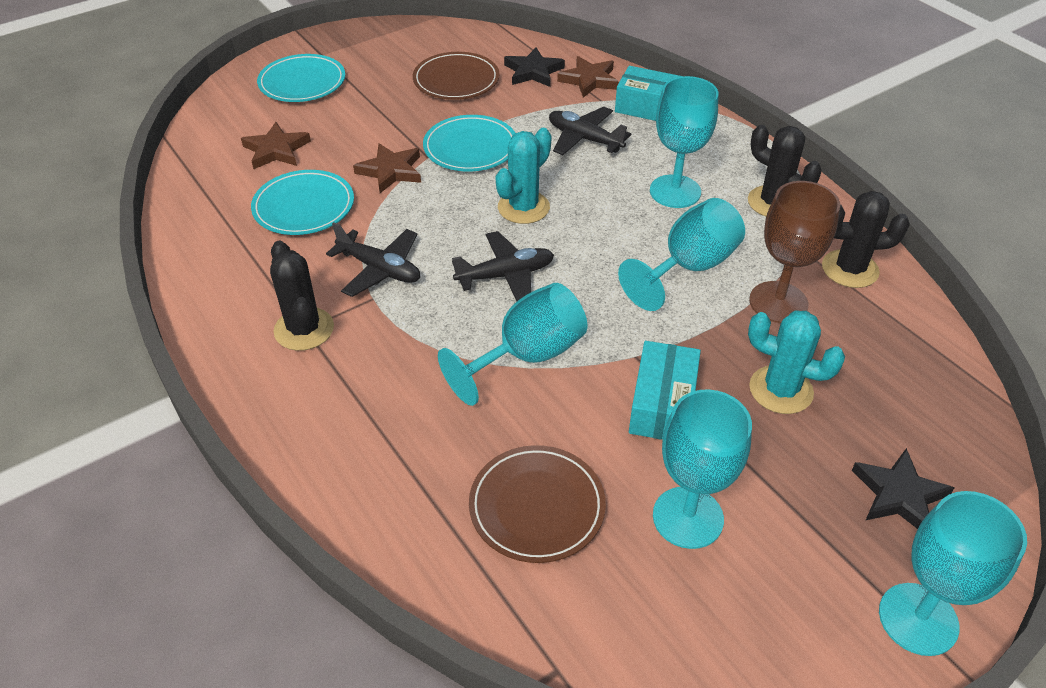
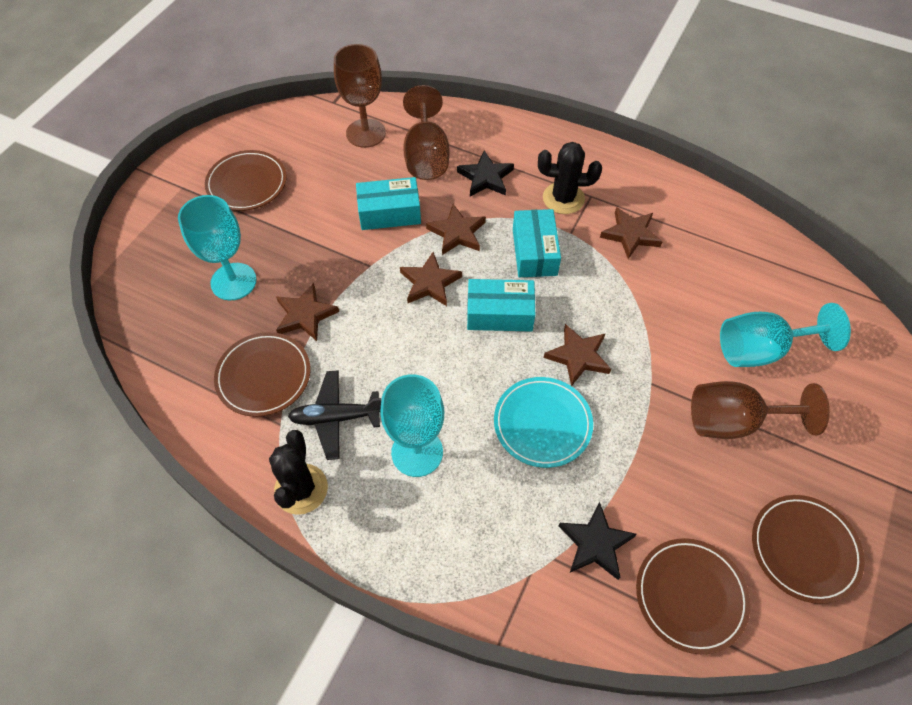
black cactus: 3 -> 2
black plane: 3 -> 1
brown goblet: 1 -> 3
brown plate: 2 -> 4
brown star: 3 -> 5
turquoise box: 2 -> 3
turquoise cactus: 2 -> 0
turquoise goblet: 5 -> 3
turquoise plate: 3 -> 1

